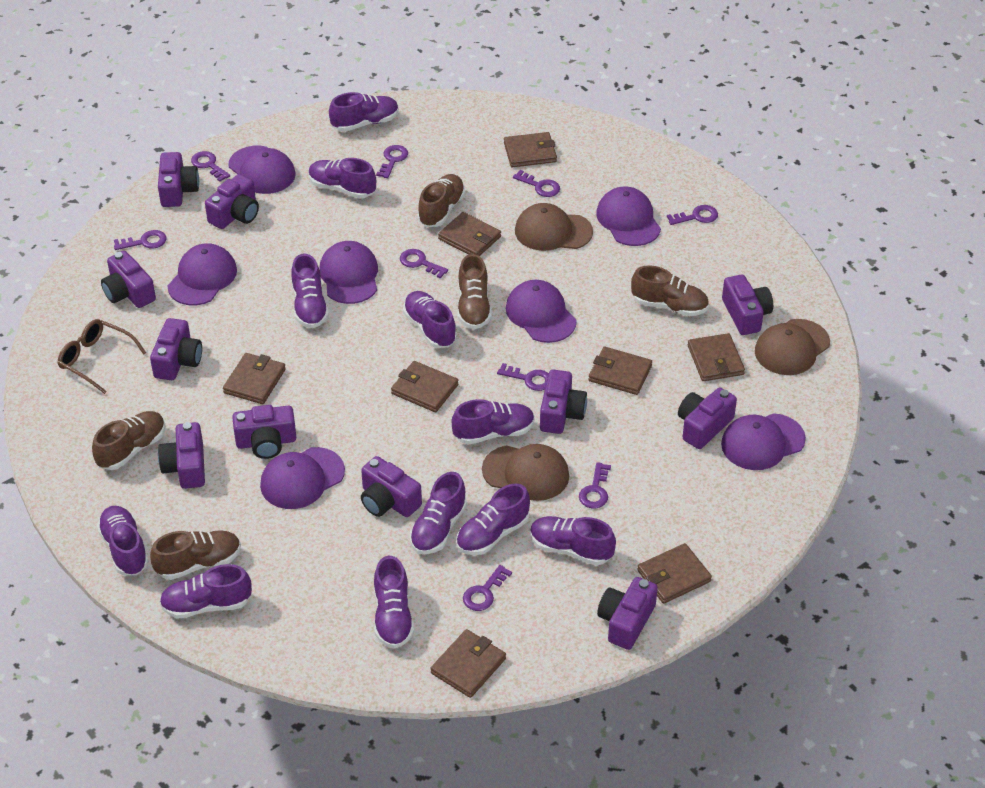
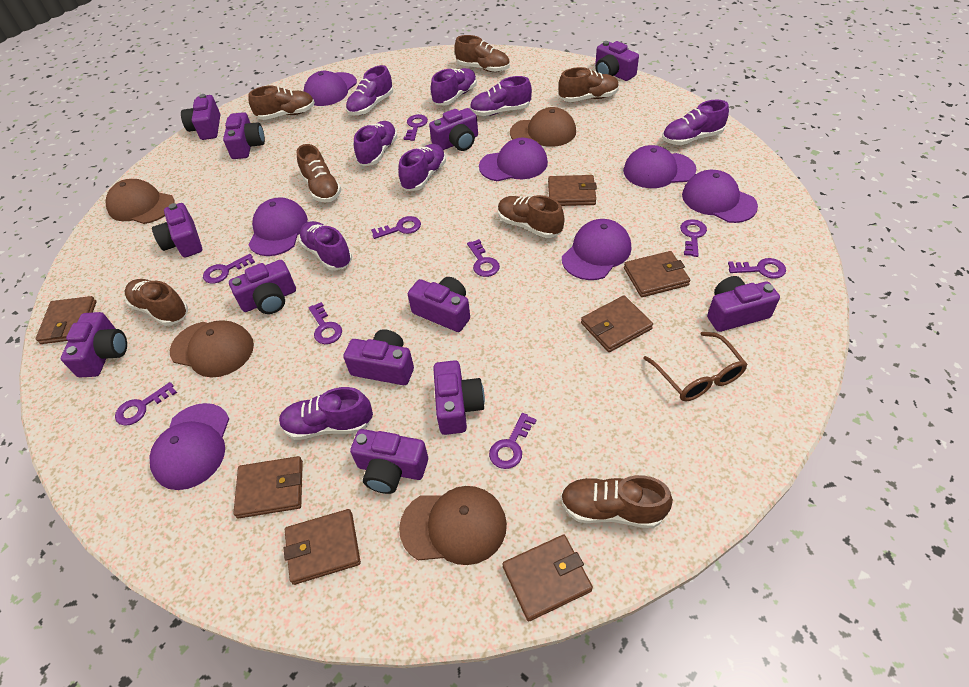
brown cap: 3 -> 4
brown shoe: 5 -> 7
brown wallet: 8 -> 7
purple camera: 11 -> 12
purple shoe: 11 -> 8

